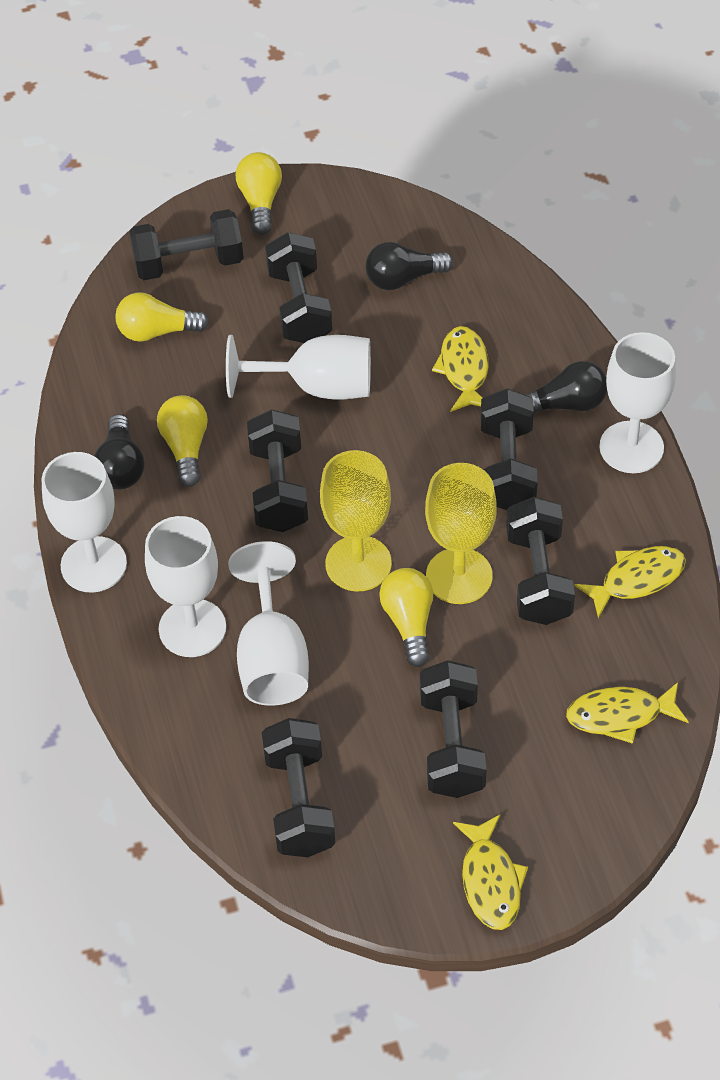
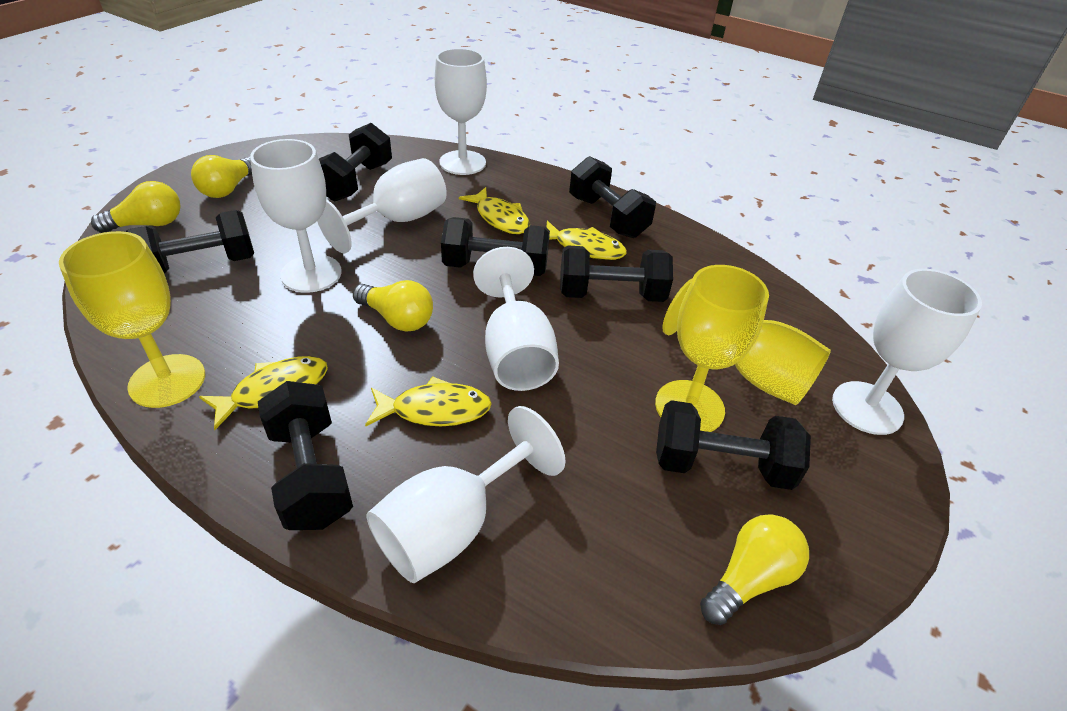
black light bulb: 3 -> 0
white goblet: 5 -> 6
yellow goblet: 2 -> 3

